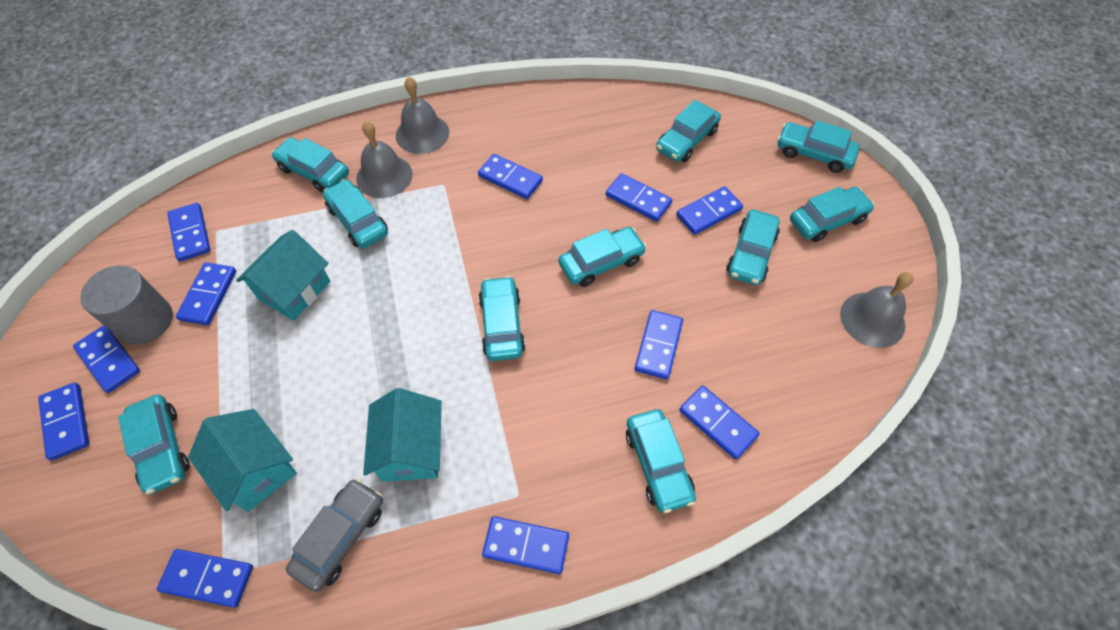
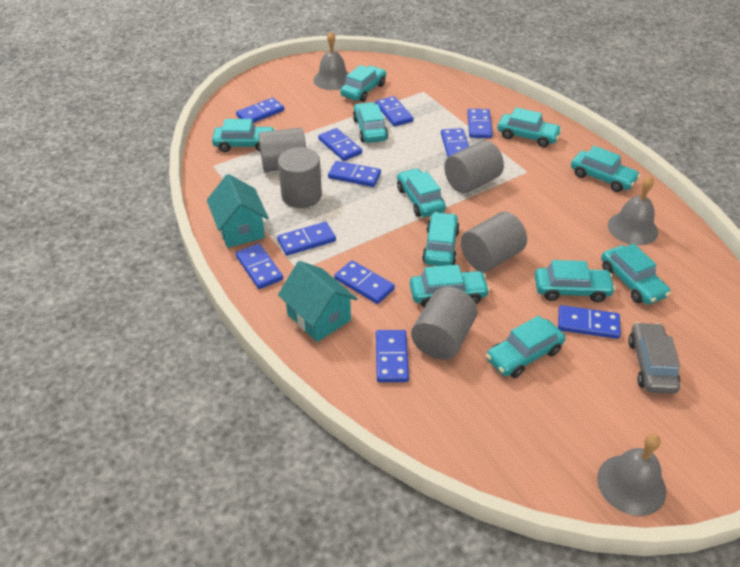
grey cylinder: 1 -> 5
turquoise car: 10 -> 11
turquoise house: 3 -> 2

